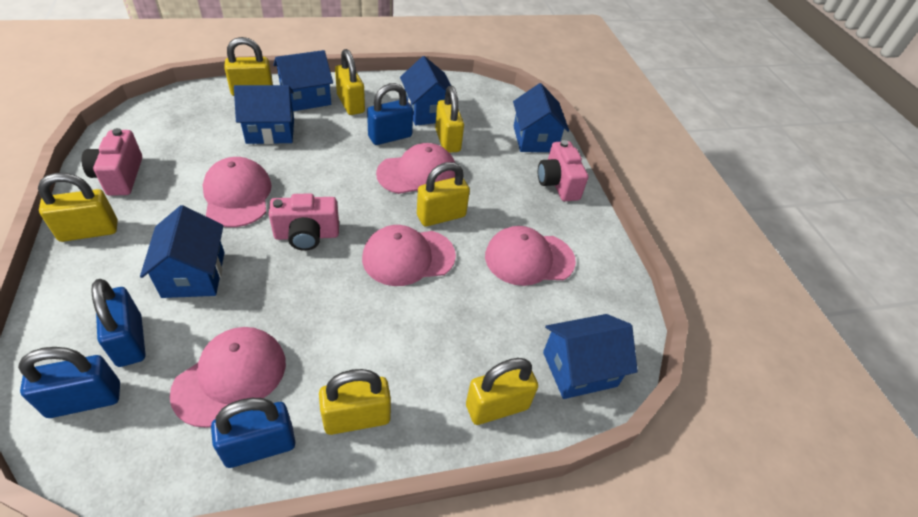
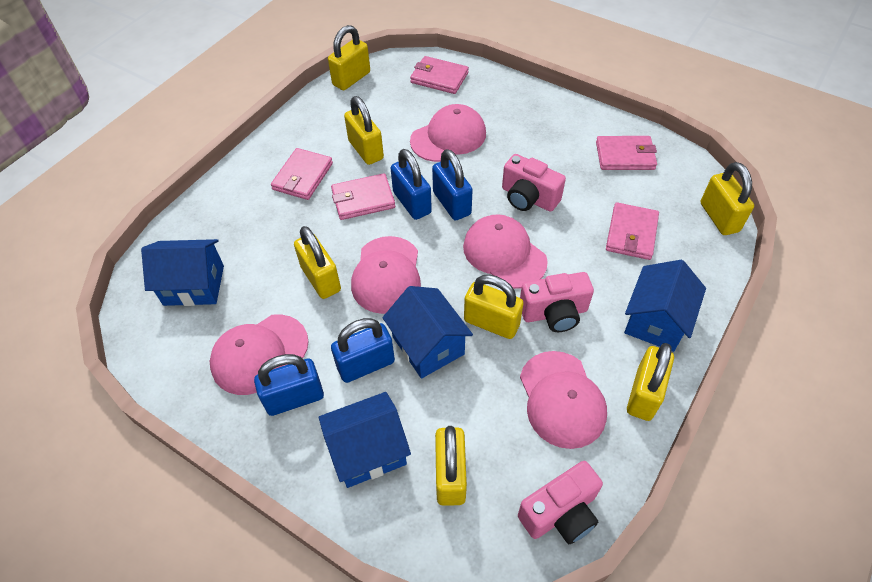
blue house: 6 -> 4
pink wallet: 0 -> 5

